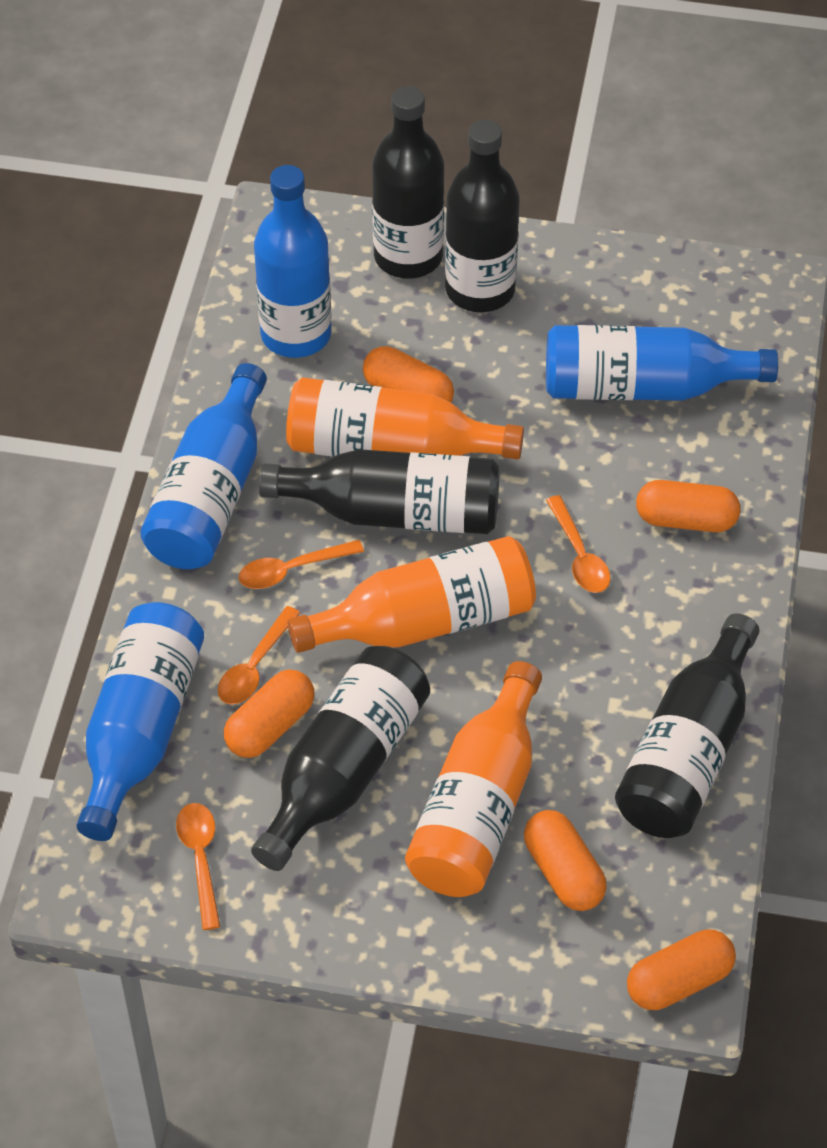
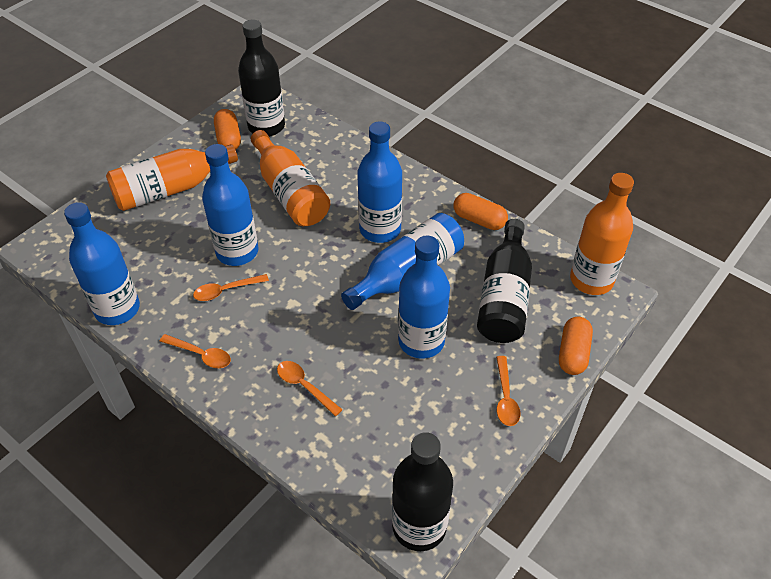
black bottle: 5 -> 3
blue bottle: 4 -> 5
orange capsule: 5 -> 3

